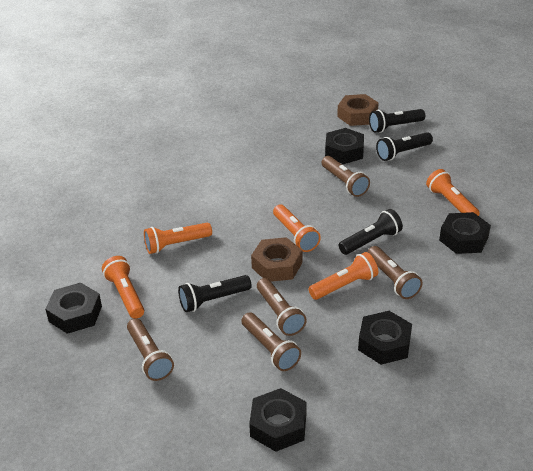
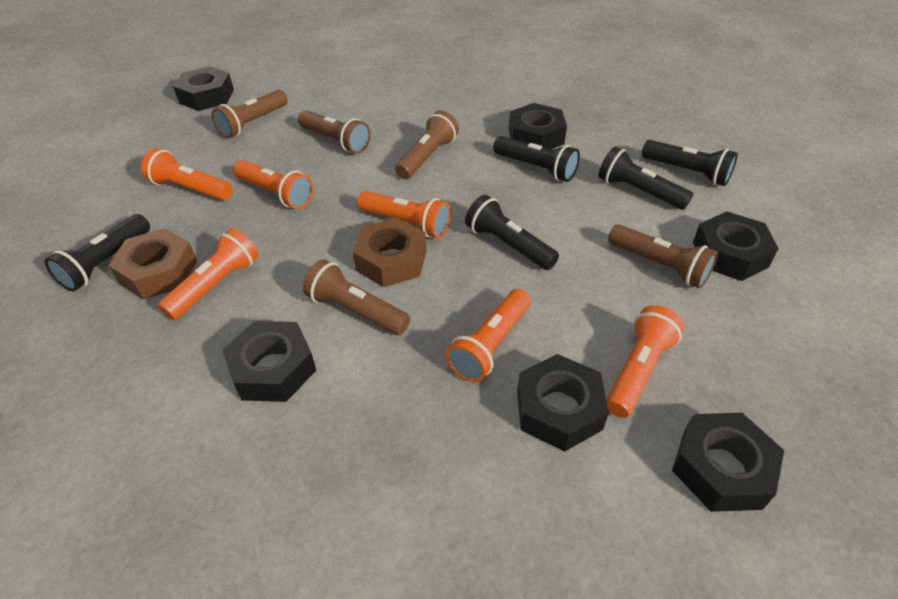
black flashlight: 4 -> 5
black nut: 5 -> 6
orange flashlight: 5 -> 6

